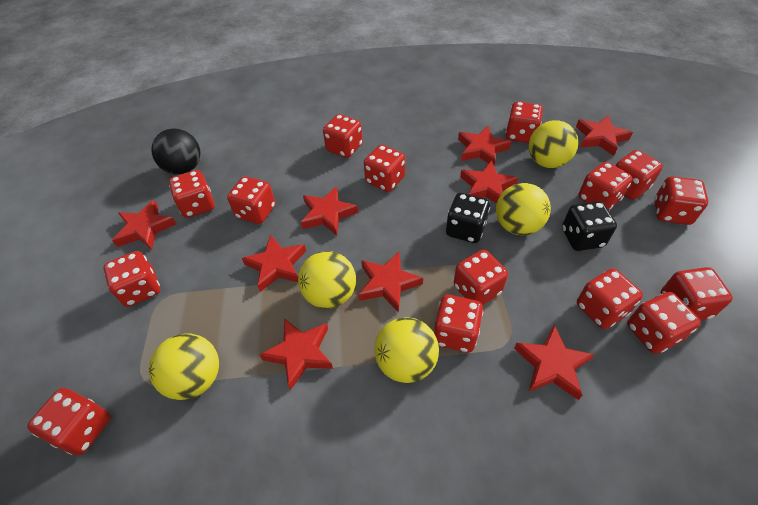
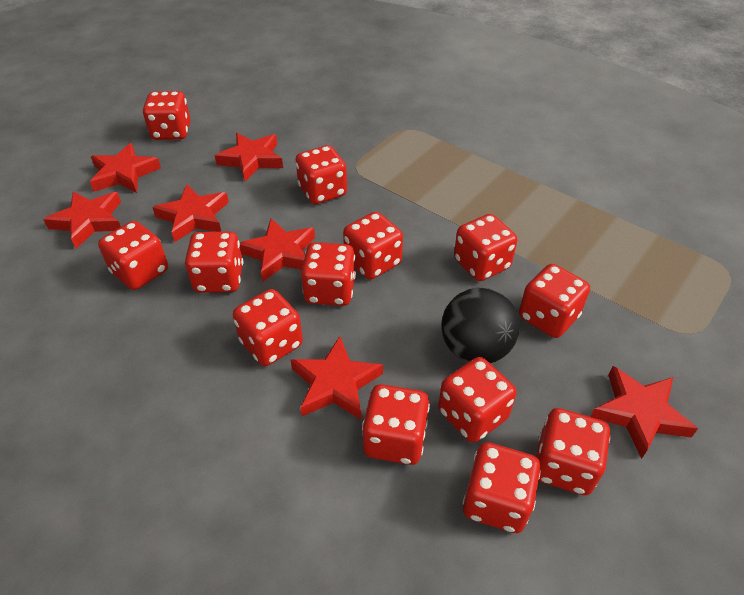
black dice: 2 -> 0
red dice: 15 -> 13
red star: 9 -> 7
yellow ball: 5 -> 0

